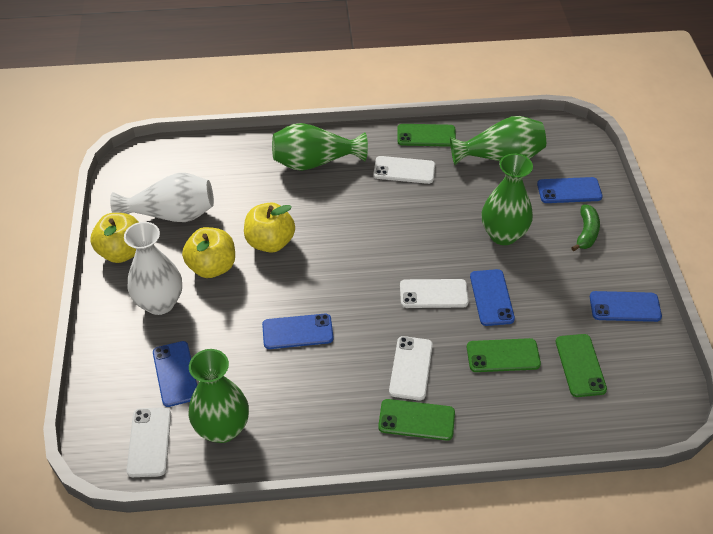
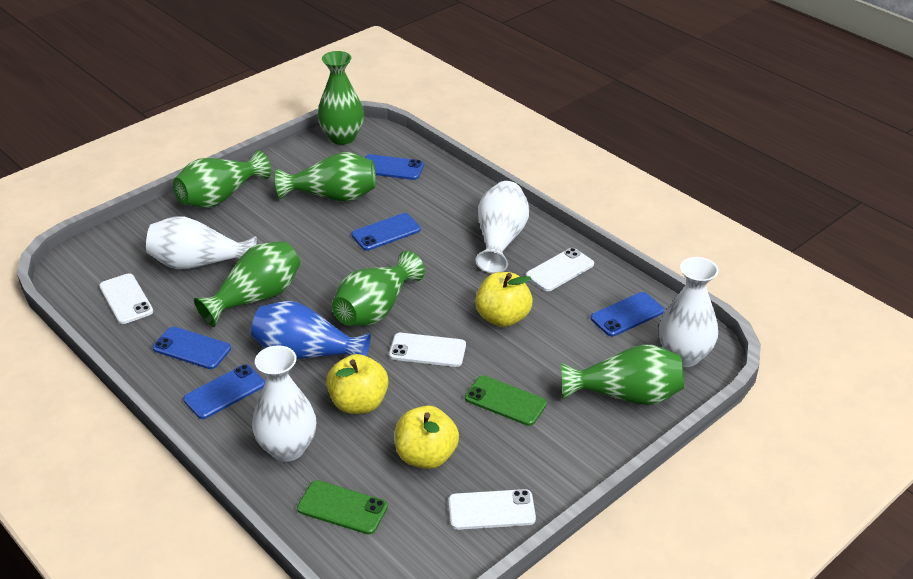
blue vase: 0 -> 1
green banana: 1 -> 0
green phone: 4 -> 2
green vase: 4 -> 6
white vase: 2 -> 4

